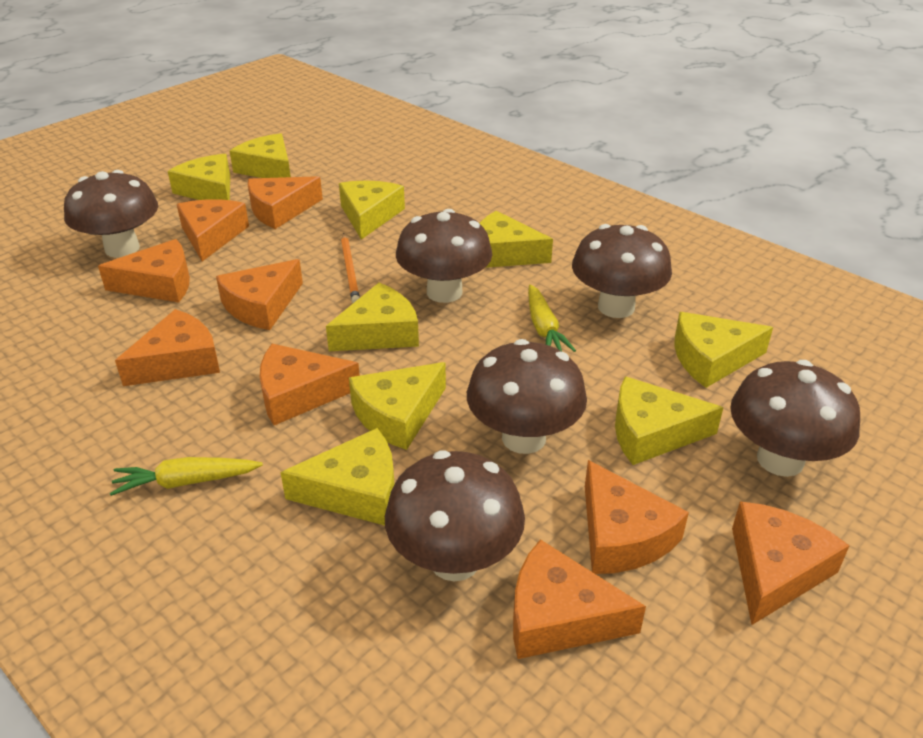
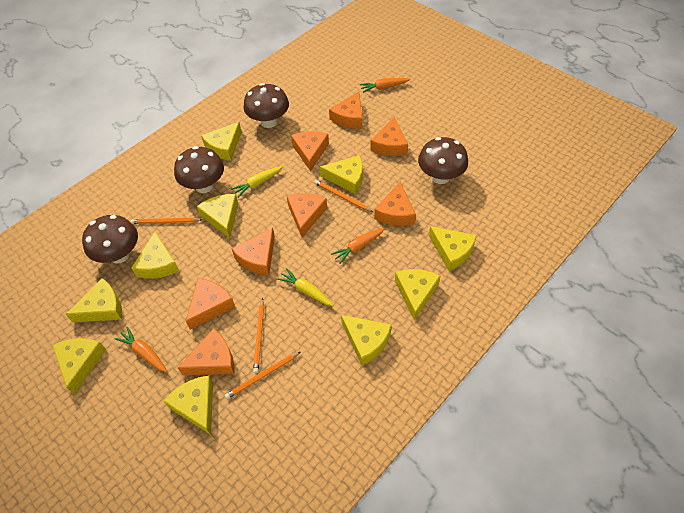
brown mushroom: 6 -> 4
orange carrot: 0 -> 3
orange cheese: 9 -> 8
orange pencil: 1 -> 4
yellow cheese: 9 -> 10

